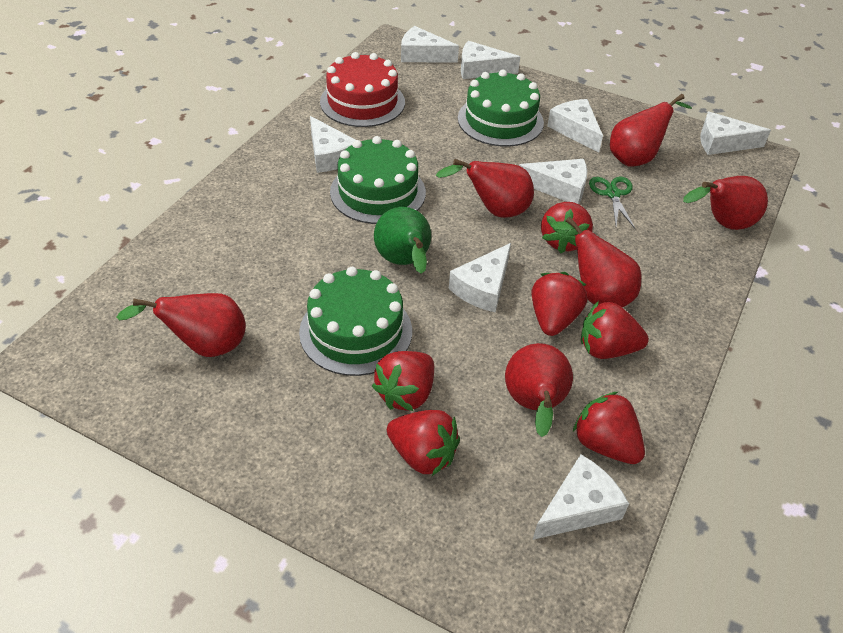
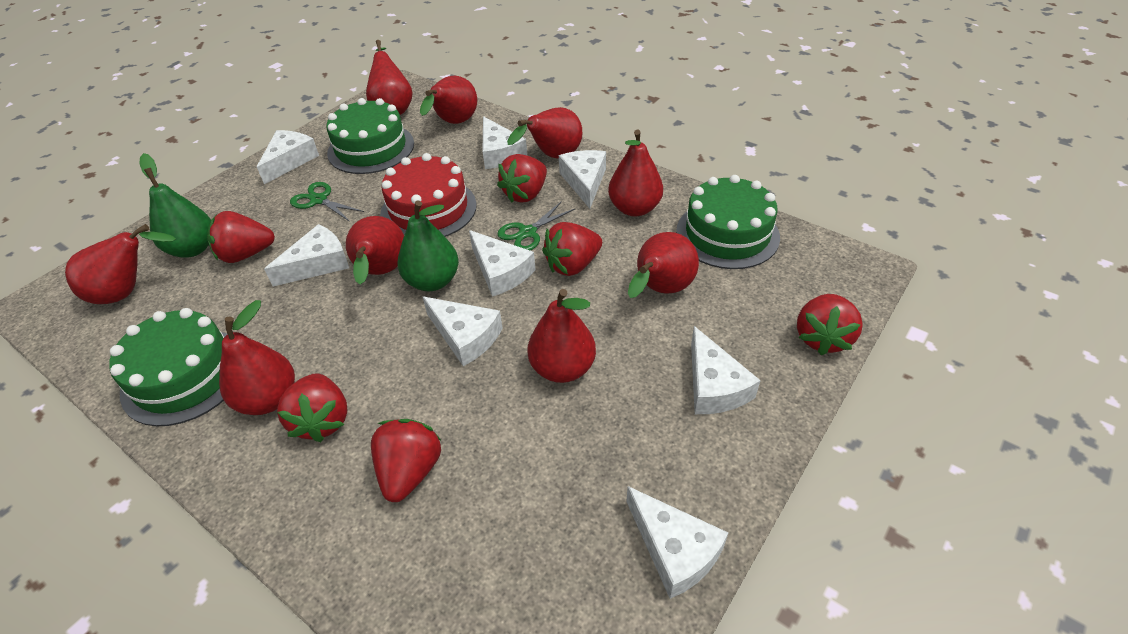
green pear: 1 -> 2
green scissors: 1 -> 2
red pear: 6 -> 9

